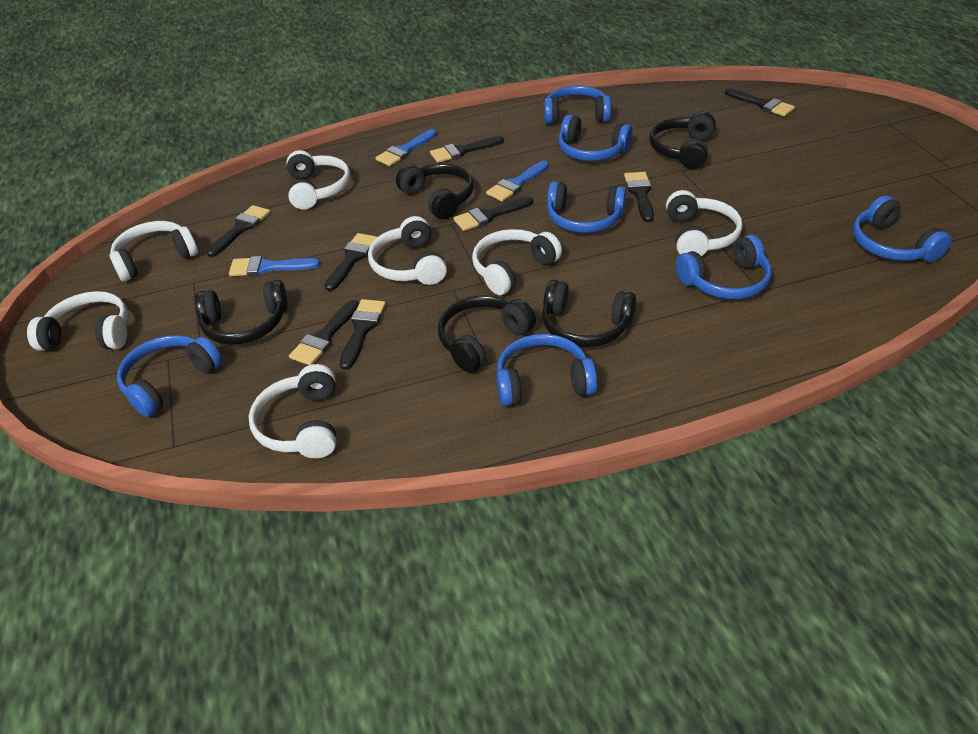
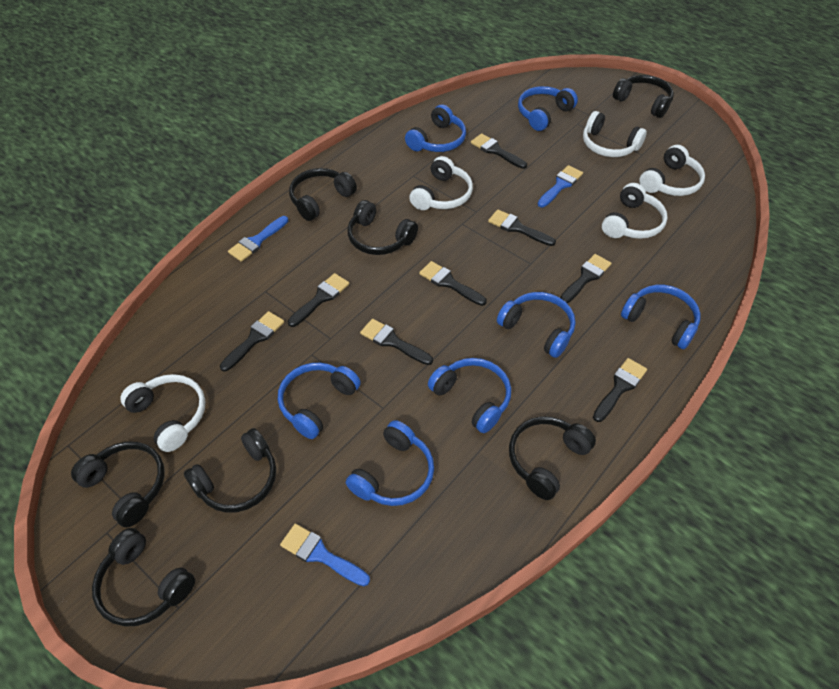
black headphones: 5 -> 7
white headphones: 7 -> 5

